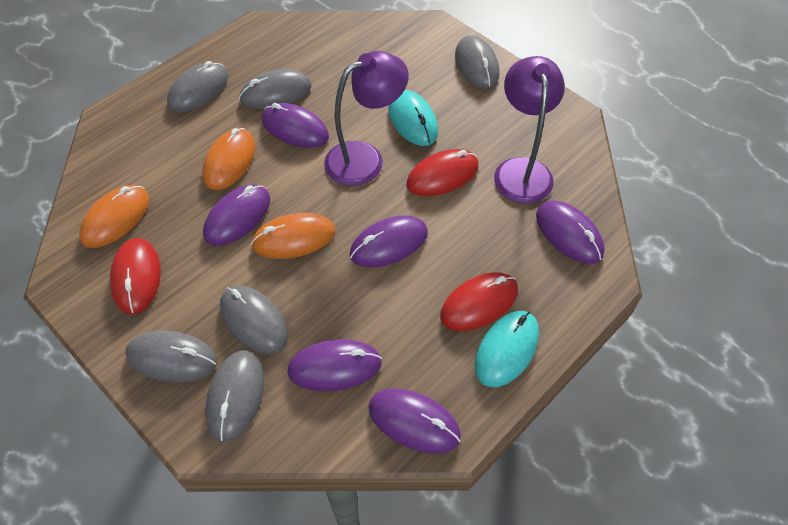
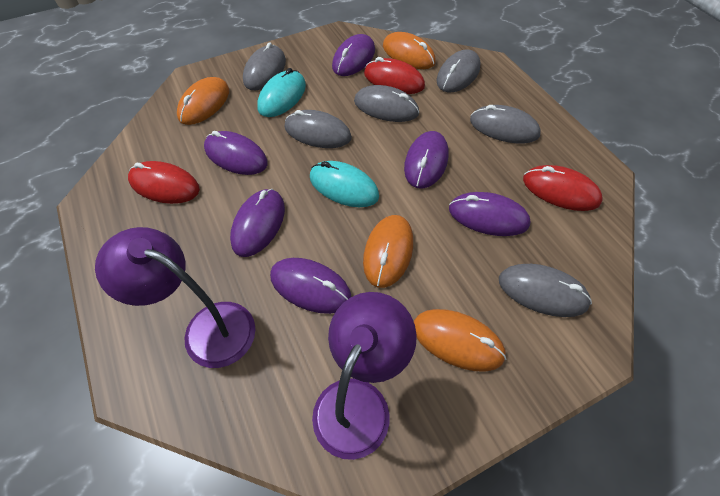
orange mouse: 3 -> 4

